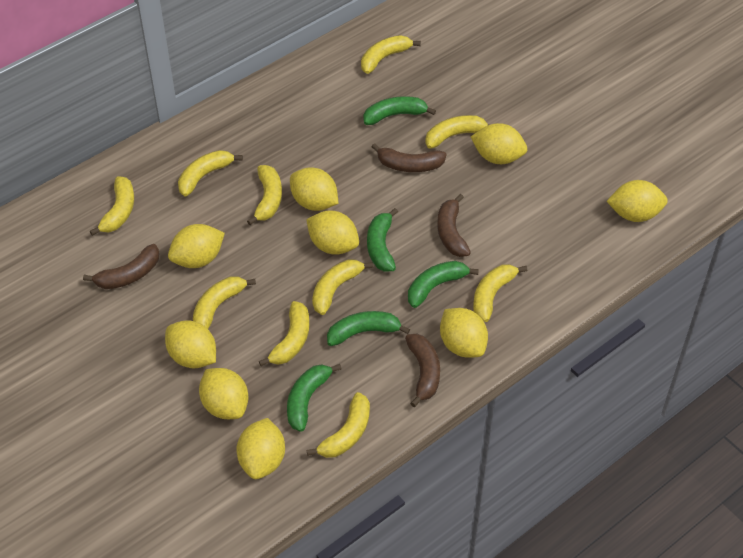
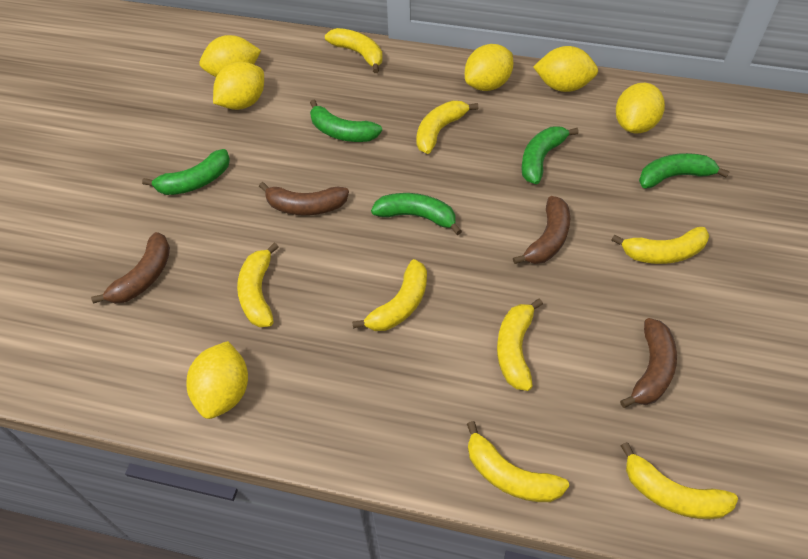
yellow banana: 10 -> 8
yellow lemon: 9 -> 6

